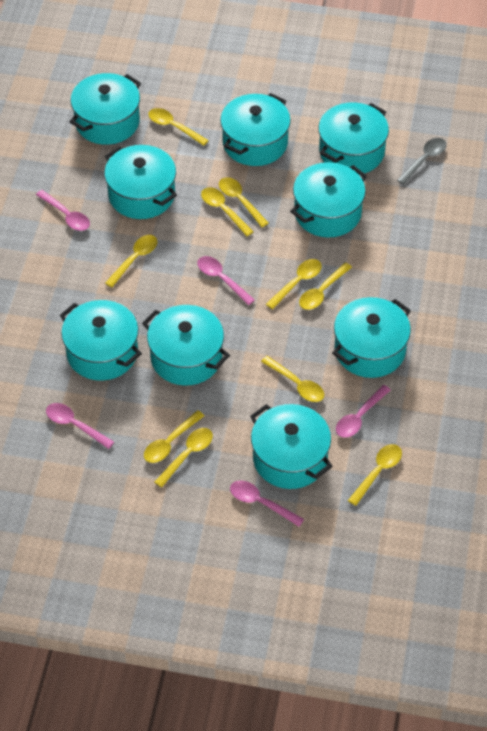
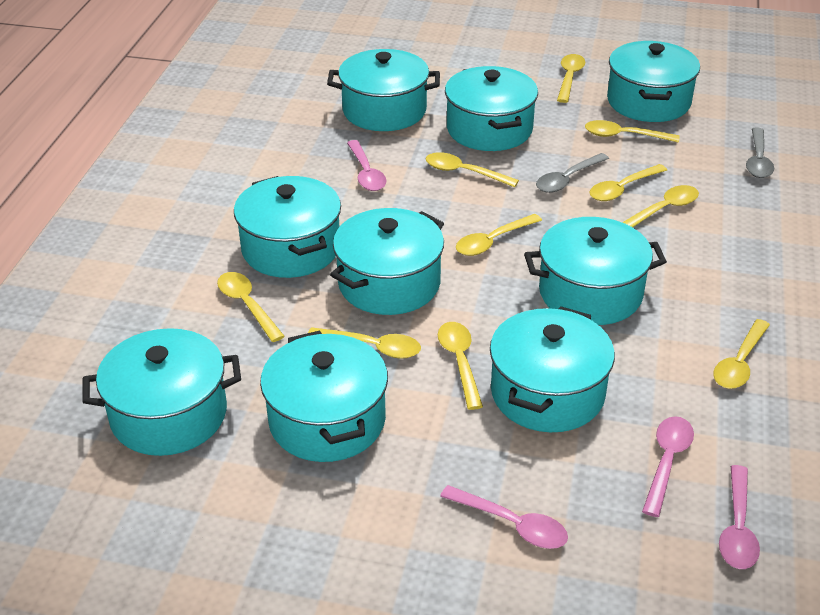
grey spoon: 1 -> 2
pink spoon: 5 -> 4

